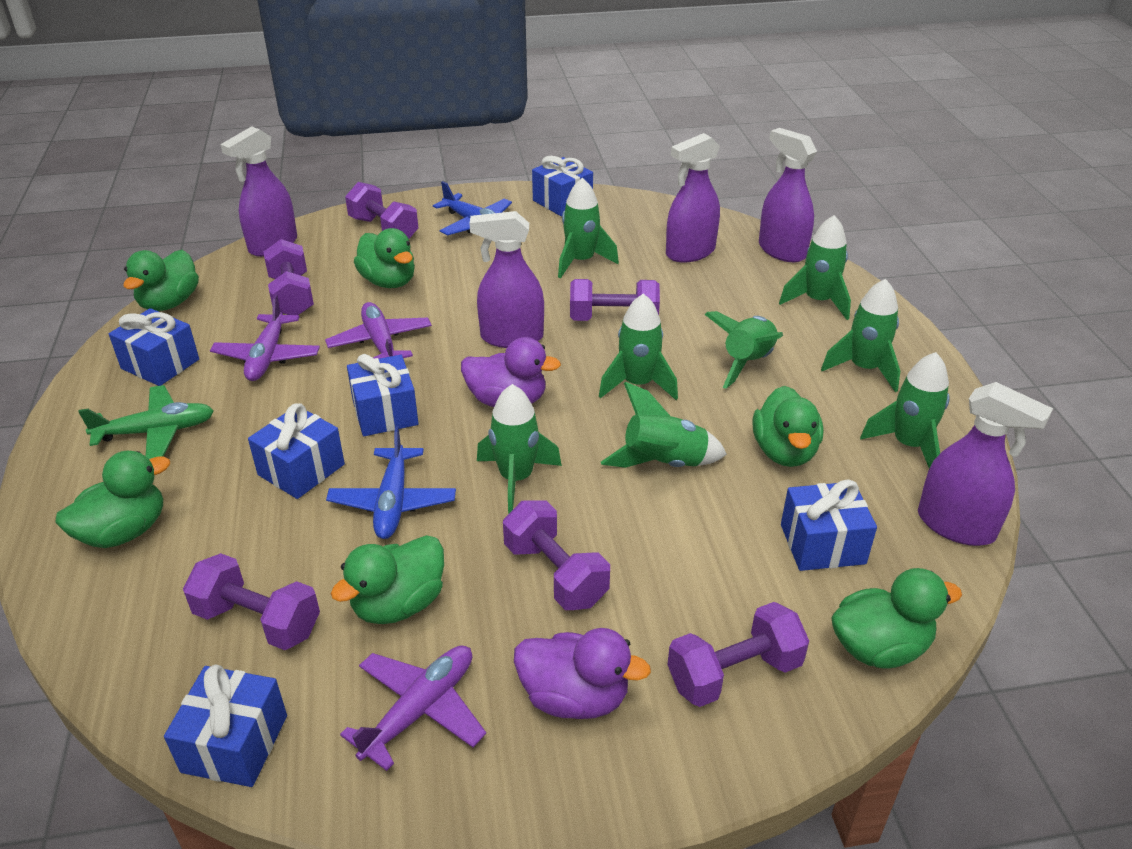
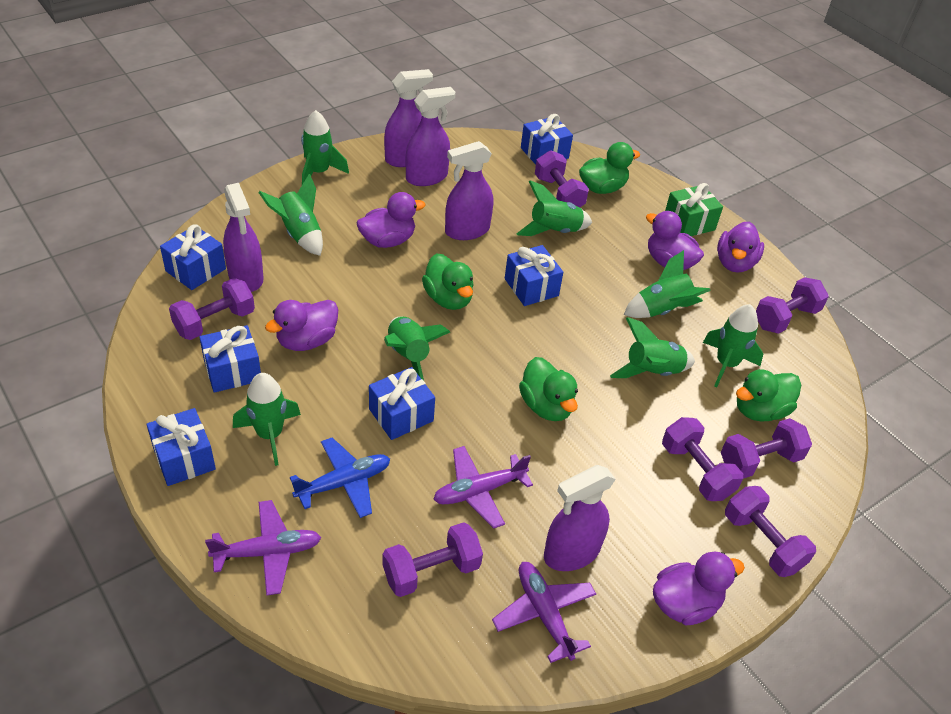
blue plane: 2 -> 1
green duck: 6 -> 4
green gift: 0 -> 1
green plane: 1 -> 0
purple duck: 2 -> 5
purple dumbbell: 6 -> 7

